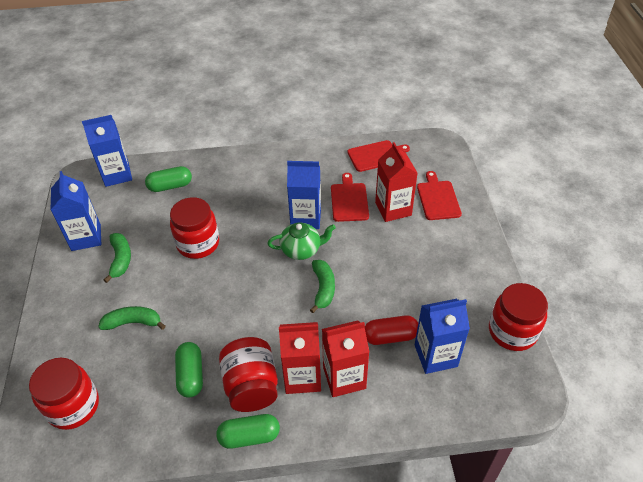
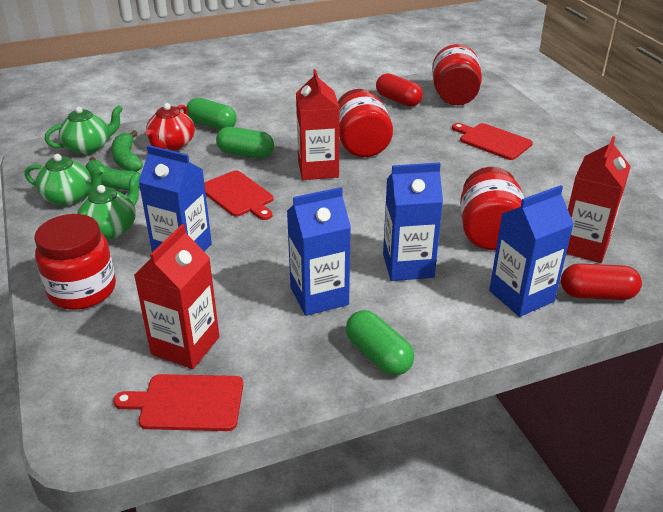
green banana: 3 -> 2
green teapot: 1 -> 3
red capsule: 1 -> 2
red teapot: 0 -> 1

